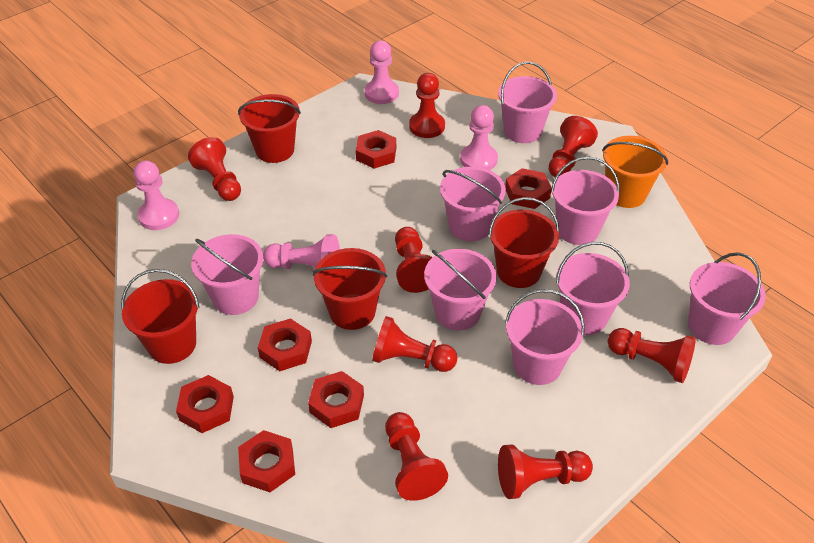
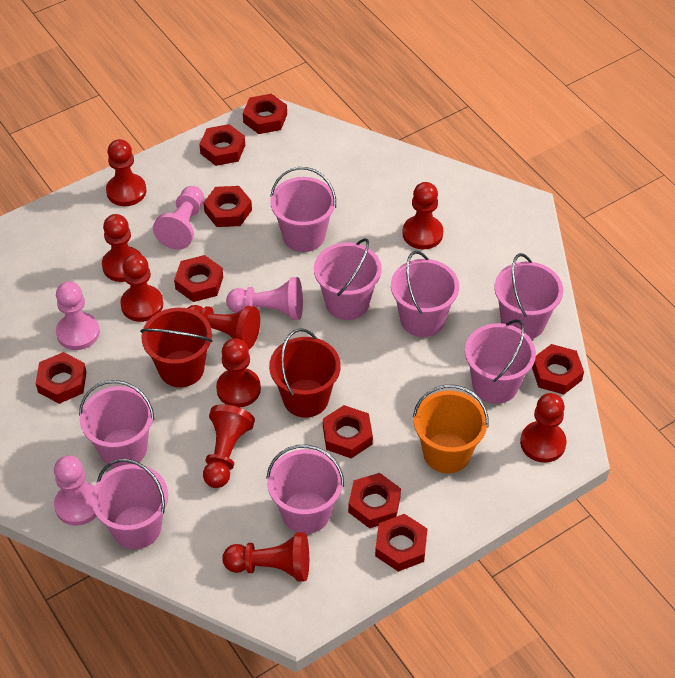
red bucket: 4 -> 2
red nut: 6 -> 9
red pawn: 8 -> 9

